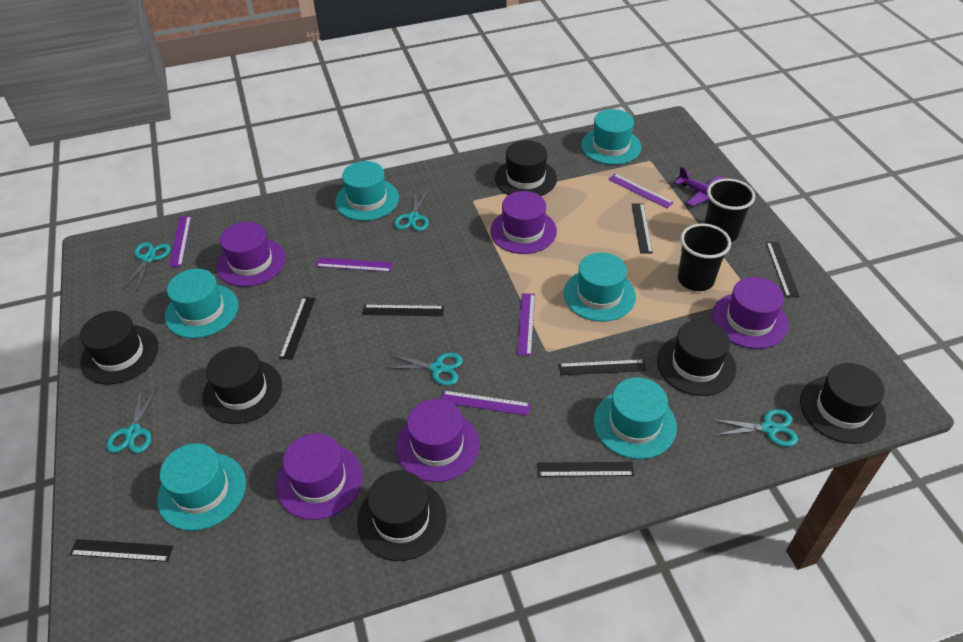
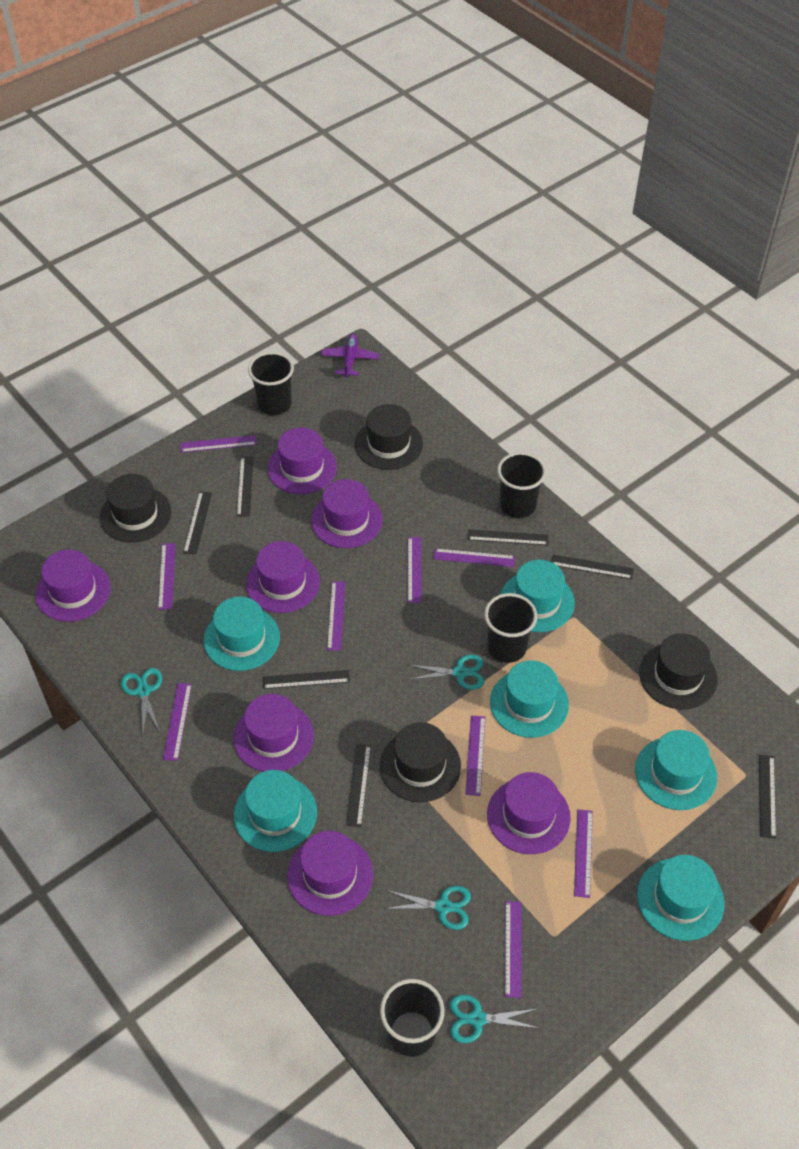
black cup: 2 -> 4
black hat: 6 -> 4
purple hat: 5 -> 7
purple ruler: 5 -> 9
turquoise scissors: 5 -> 4

